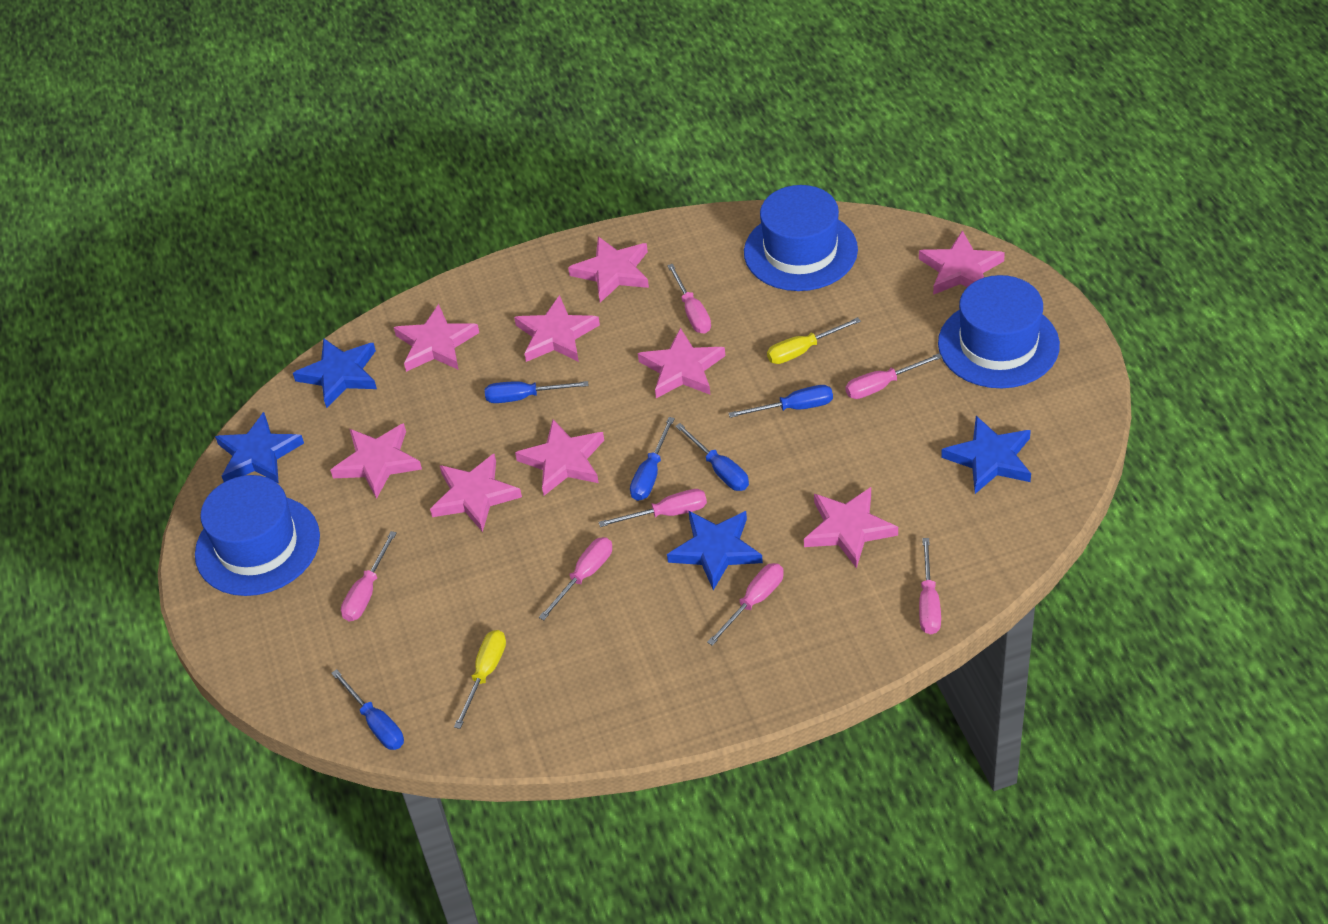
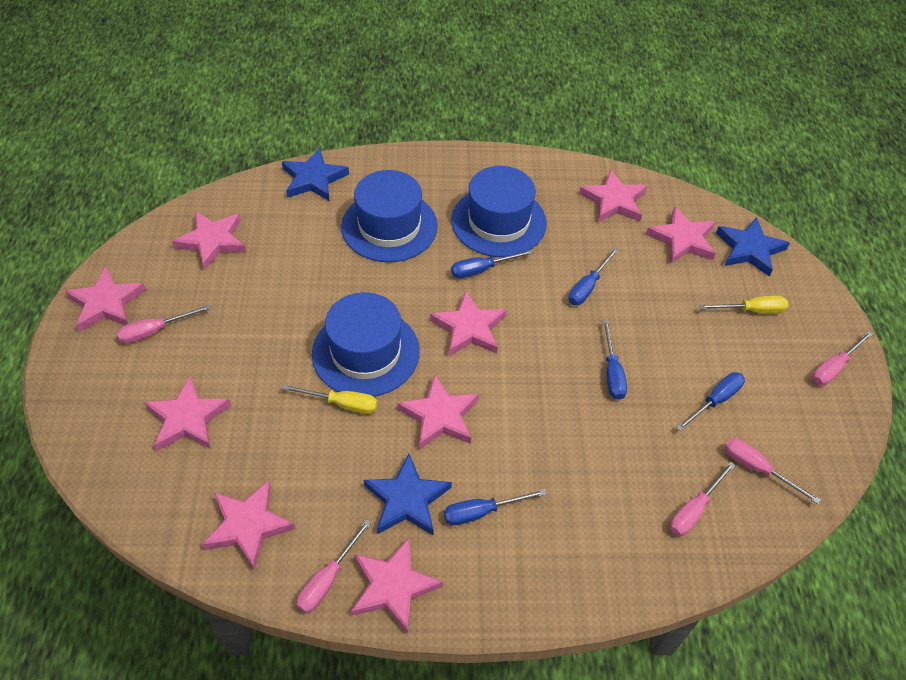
blue star: 4 -> 3
pink screwdriver: 7 -> 5

